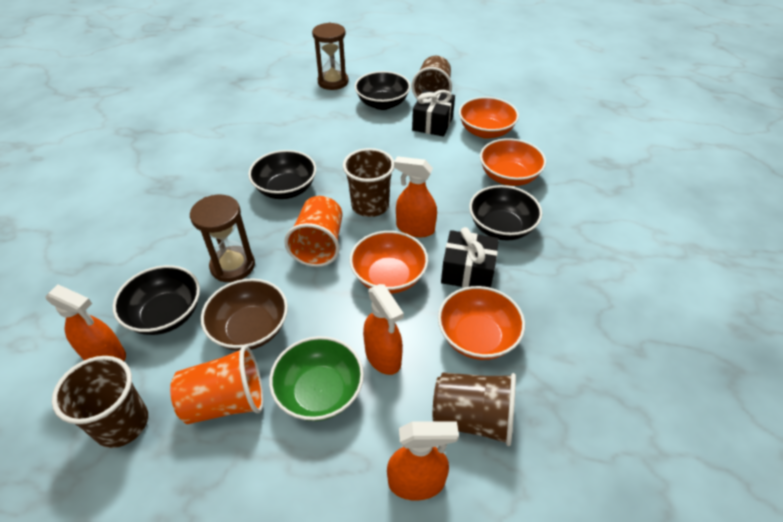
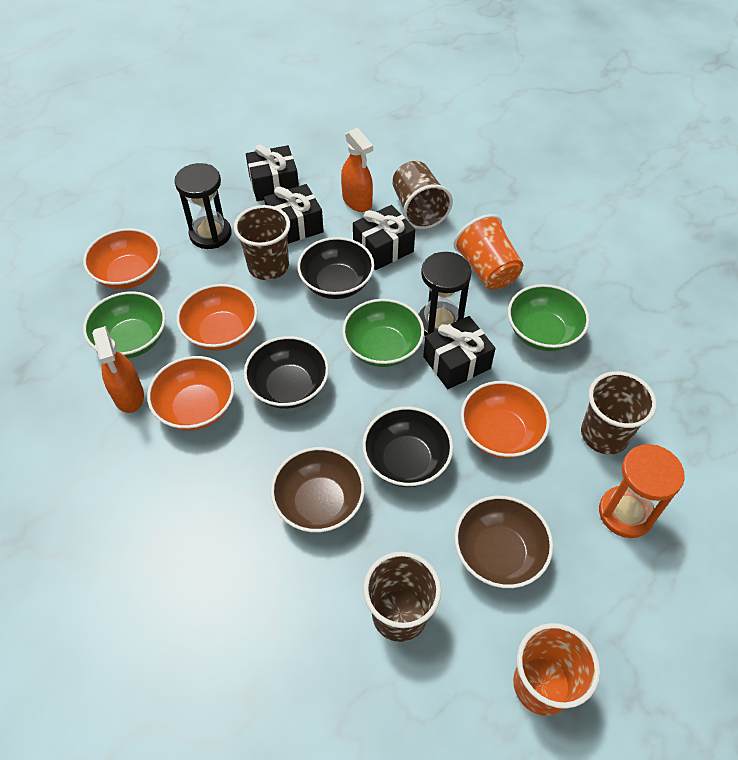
black bowl: 4 -> 3
black gift: 2 -> 4
black hourglass: 0 -> 2
brown bowl: 1 -> 2
brown hourglass: 2 -> 0
green bowl: 1 -> 3
orange hourglass: 0 -> 1
orange spray bottle: 4 -> 2

